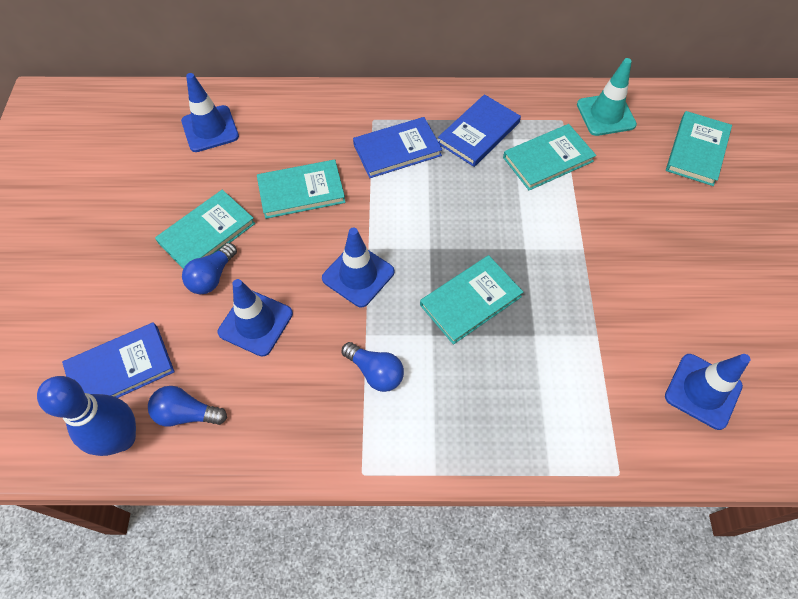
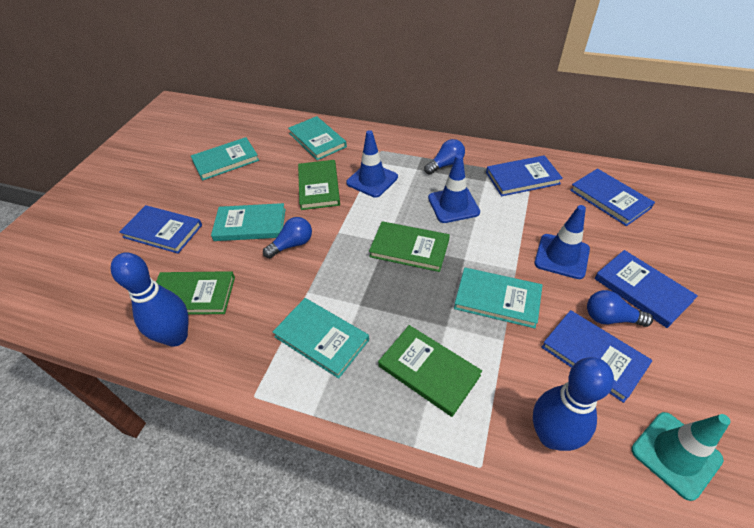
blue book: 3 -> 5
blue bowling pin: 1 -> 2
blue traffic cone: 4 -> 3
green book: 0 -> 4

